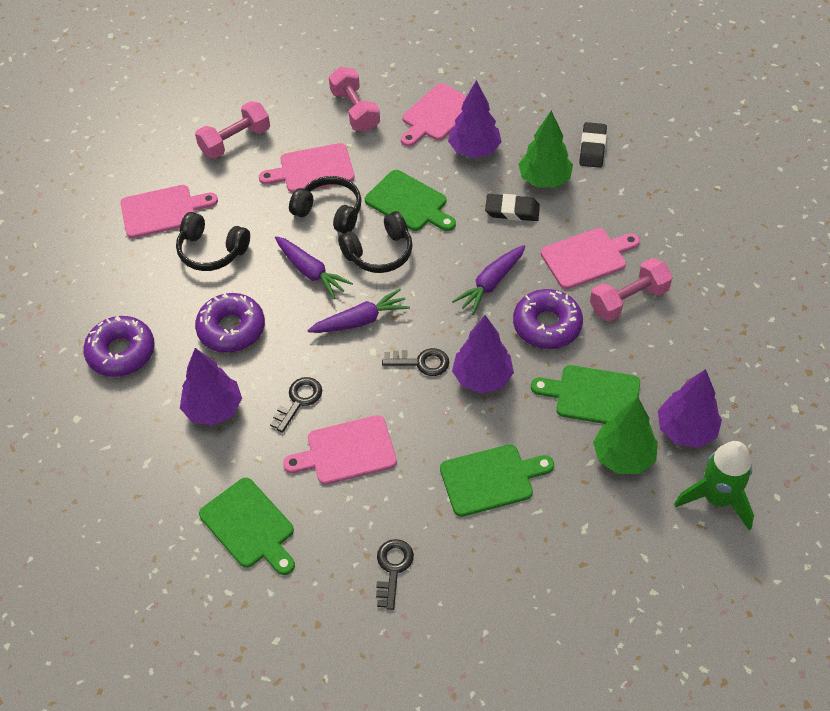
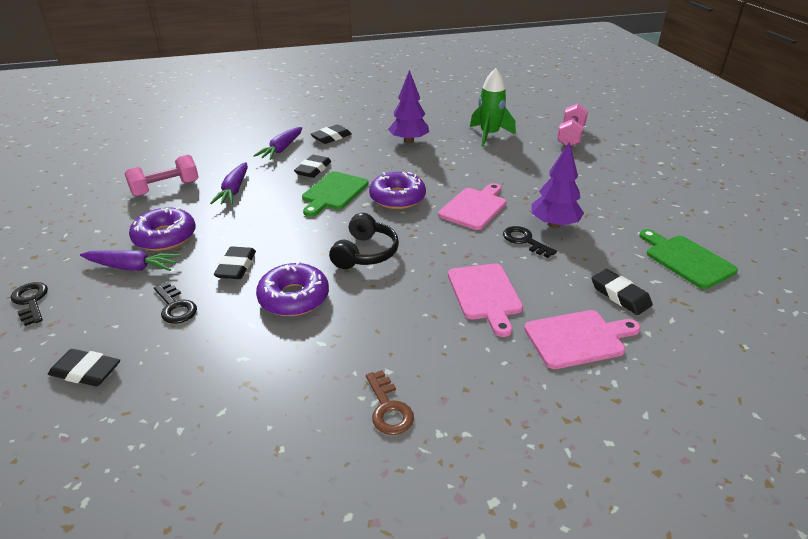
black eraser: 2 -> 5
black headphones: 3 -> 1
brown key: 0 -> 1
green cutting board: 4 -> 2
green tree: 2 -> 0
pink cutting board: 5 -> 3
pink dumbbell: 3 -> 2
purple tree: 4 -> 2

